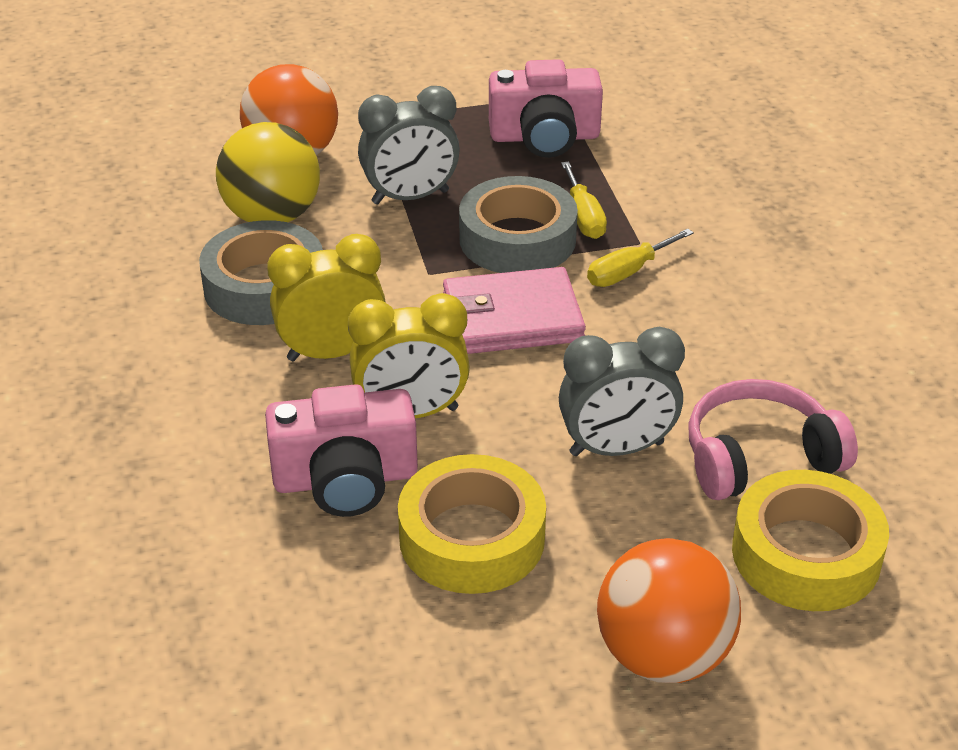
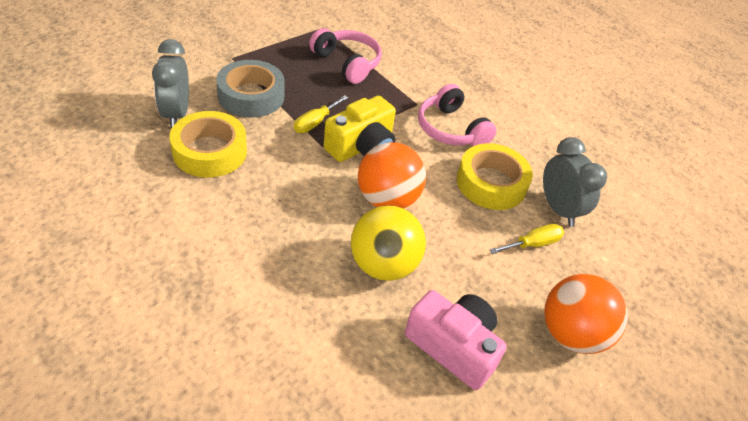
grey tape: 2 -> 1
pink camera: 2 -> 1
pink headphones: 1 -> 2
pink wallet: 1 -> 0
yellow camera: 0 -> 1
yellow clock: 2 -> 0

